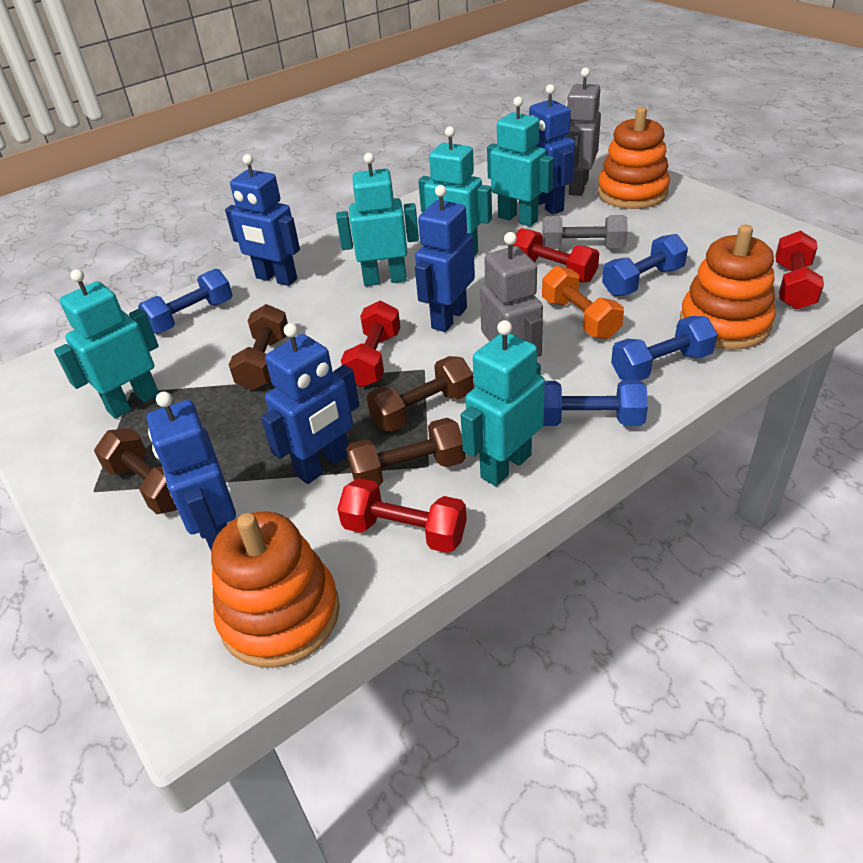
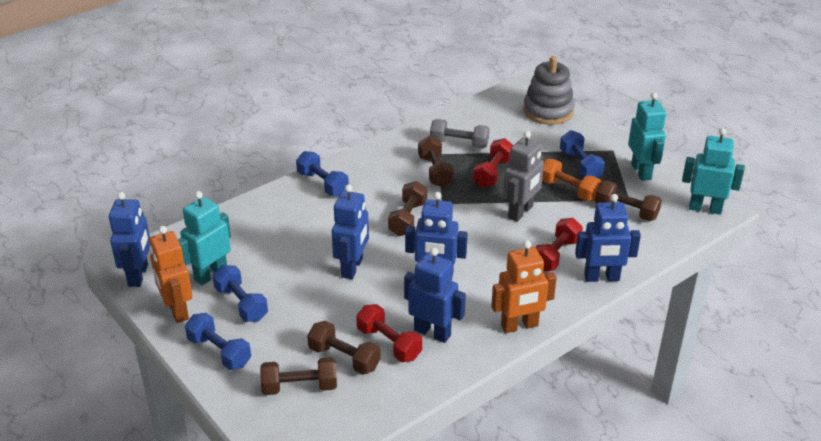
brown dumbbell: 4 -> 5
grey robot: 2 -> 1
grey stacking toy: 0 -> 1
orange robot: 0 -> 2
orange stacking toy: 3 -> 0
red dumbbell: 4 -> 3
turquoise robot: 5 -> 3

